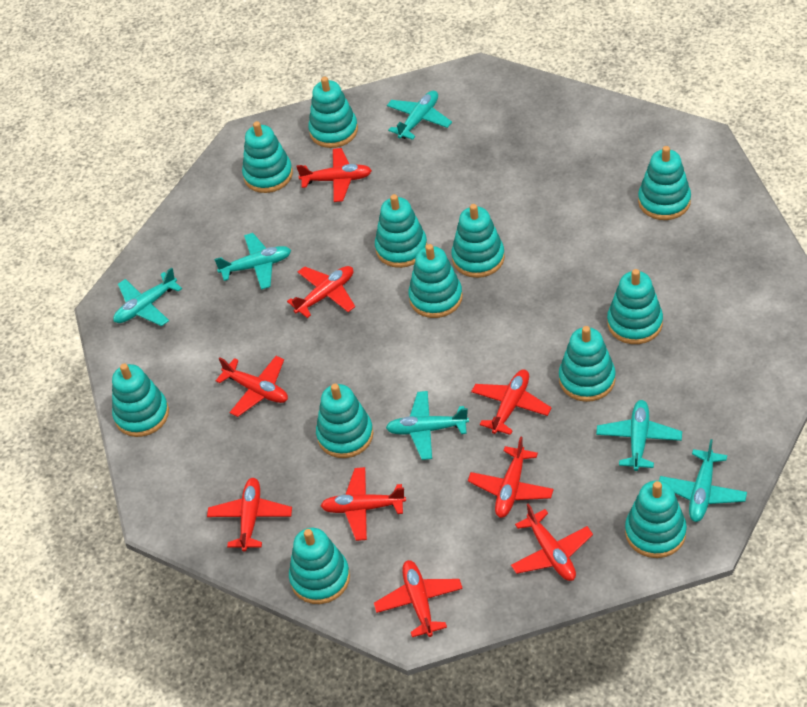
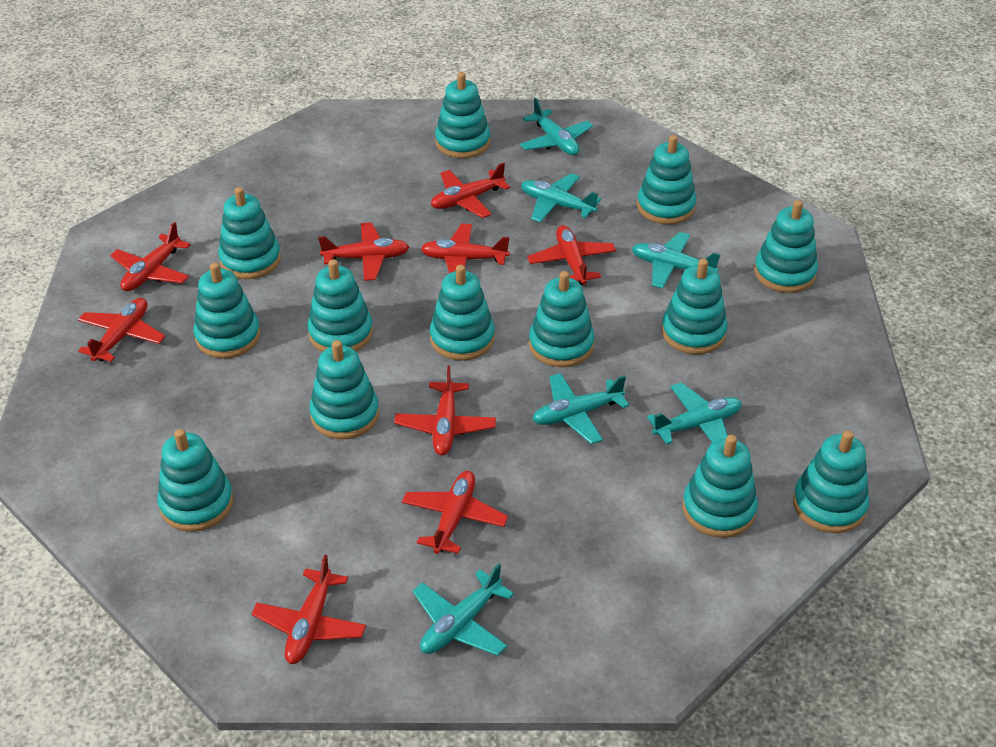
turquoise stacking toy: 12 -> 13

